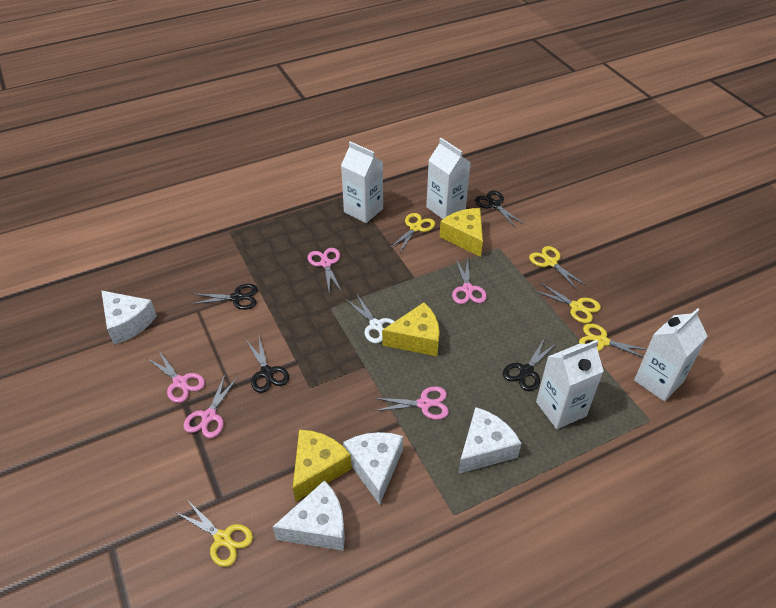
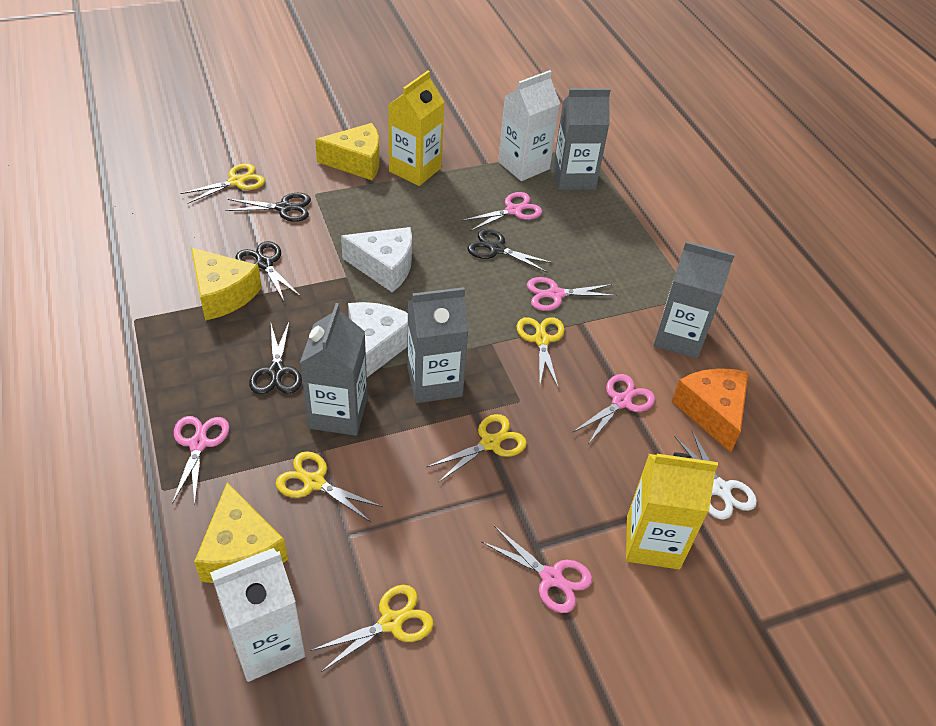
grey carton: 0 -> 4
orange cheese: 0 -> 1
white carton: 4 -> 2
white cheese: 4 -> 2
yellow carton: 0 -> 2

